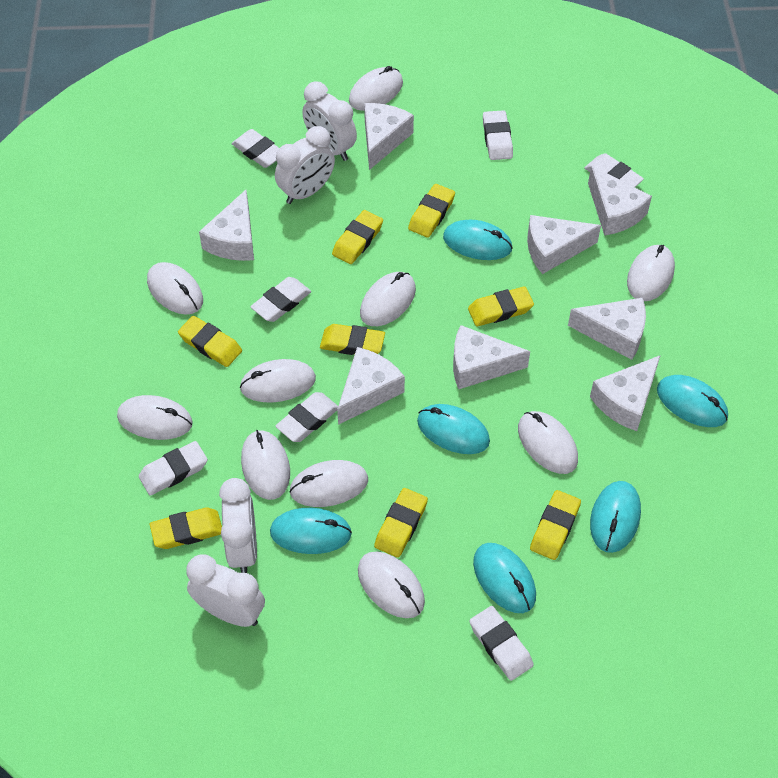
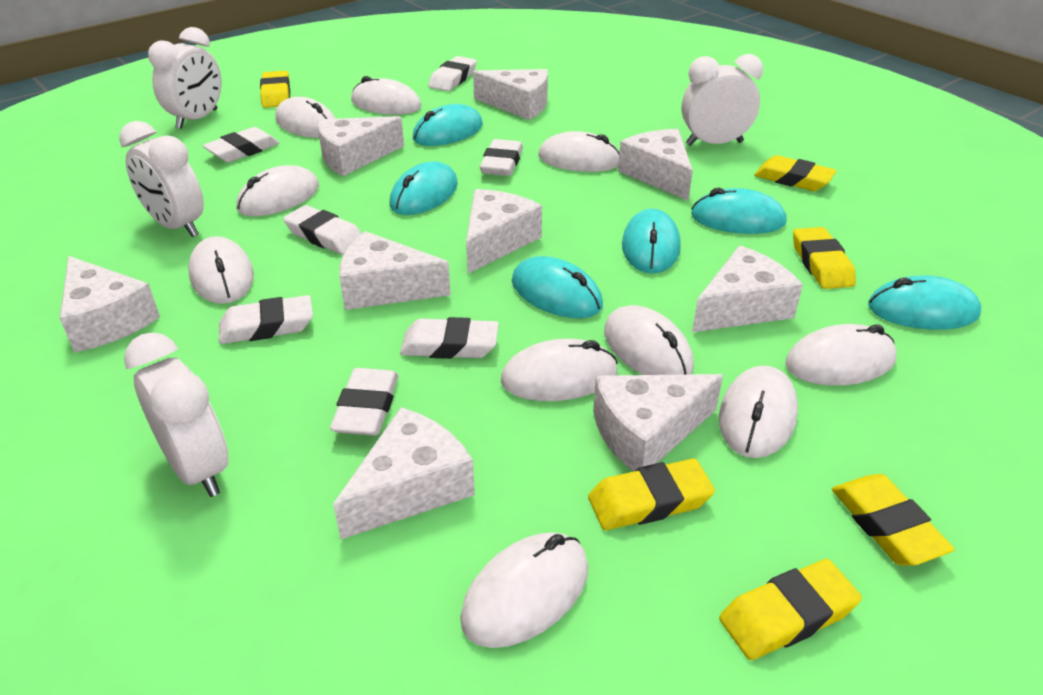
white cheese: 8 -> 9
yellow eraser: 8 -> 6

